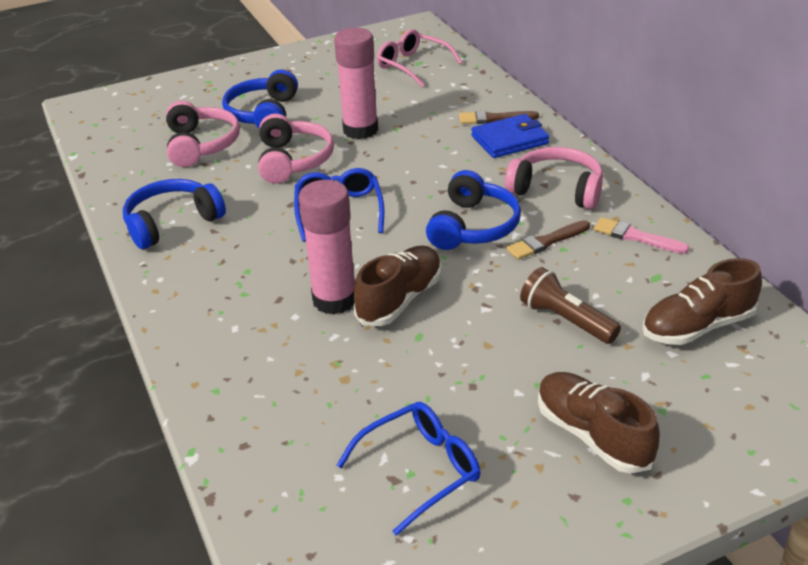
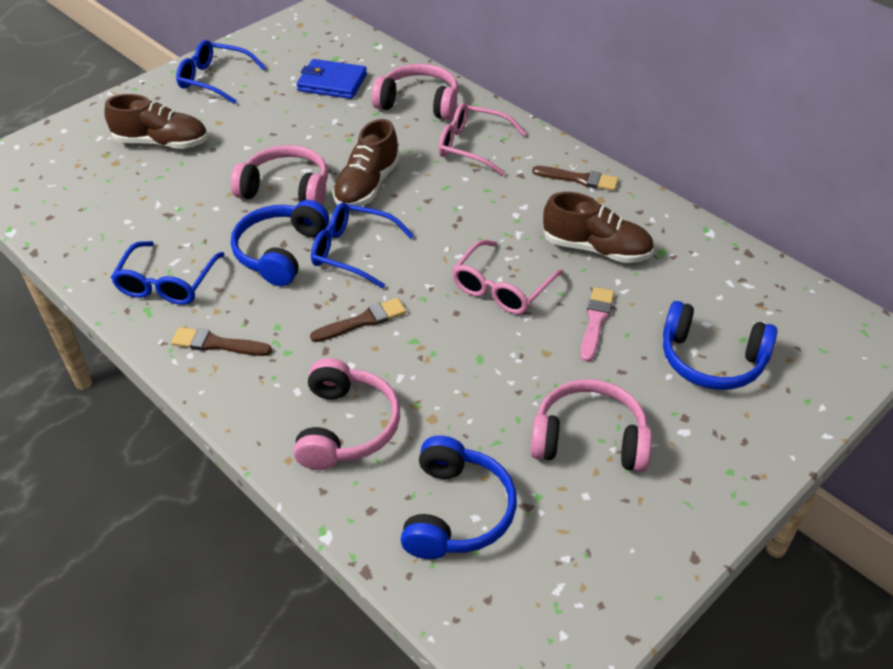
blue glasses: 2 -> 3
brown brush: 2 -> 3
brown flashlight: 1 -> 0
pink glasses: 1 -> 2
pink glue stick: 2 -> 0
pink headphones: 3 -> 4

